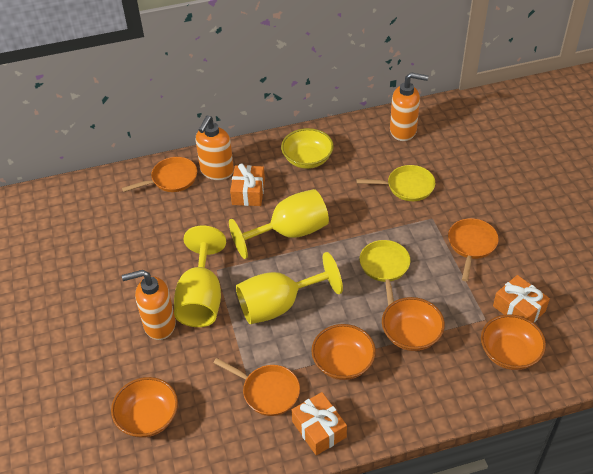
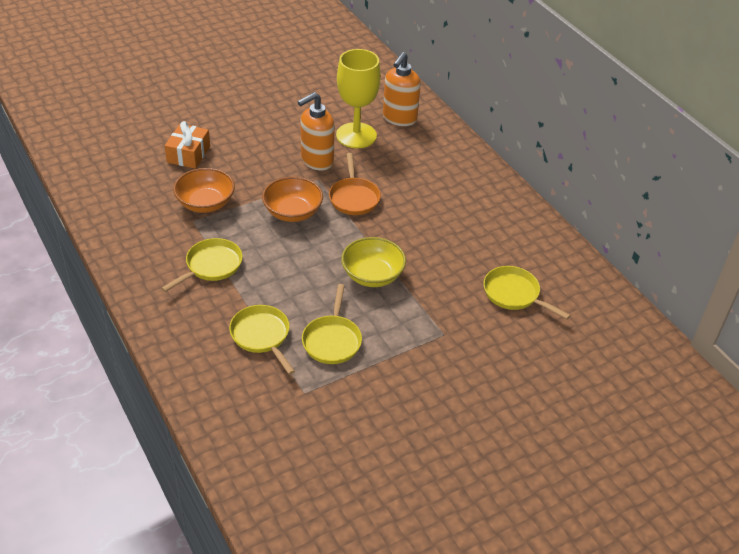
orange bowl: 4 -> 2
orange gift: 3 -> 1
orange pan: 3 -> 1
orange soap dispenser: 3 -> 2
yellow goblet: 3 -> 1
yellow pan: 2 -> 4

